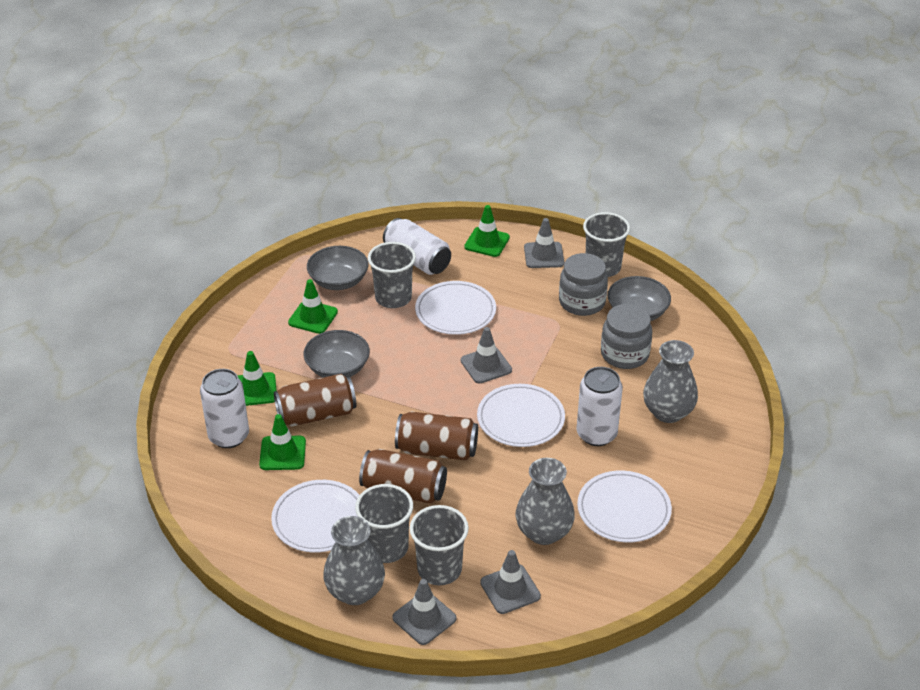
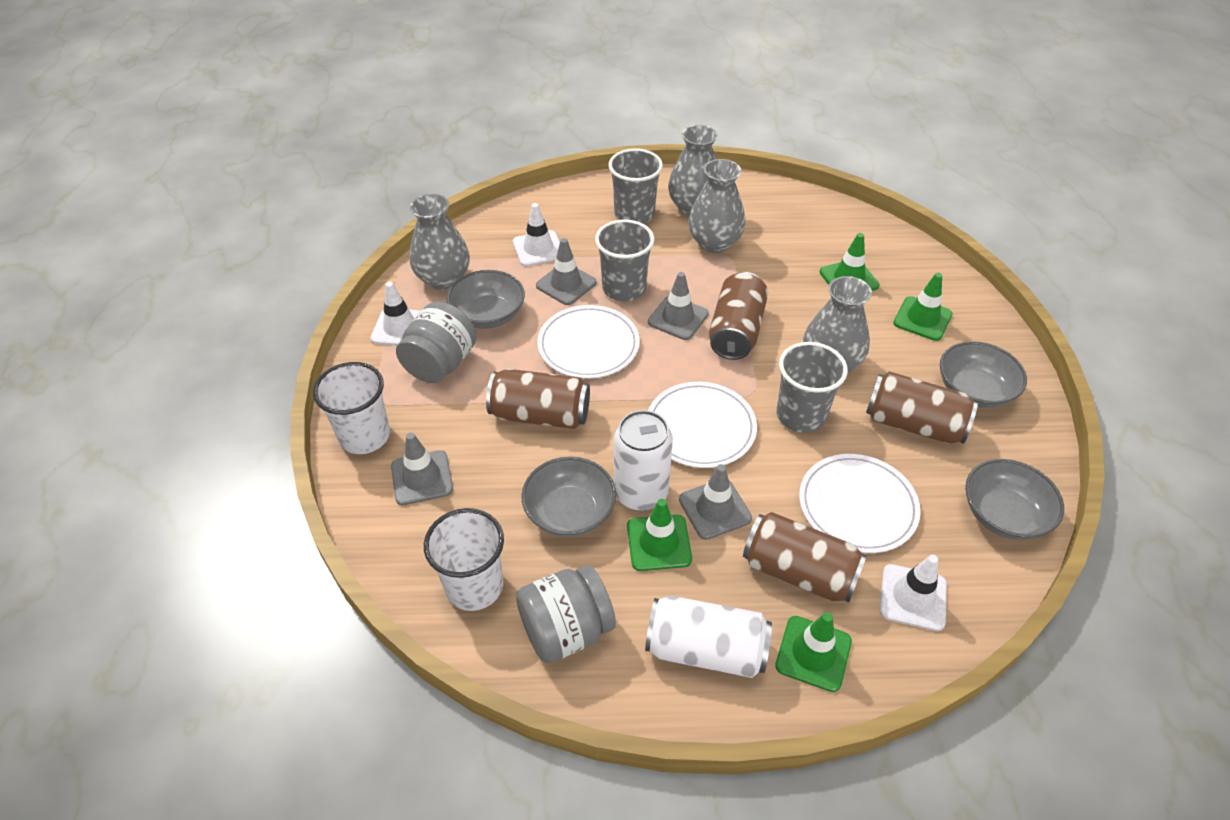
brown can: 3 -> 4
grey bowl: 3 -> 4
grey cup: 4 -> 3
grey vase: 3 -> 4
white can: 3 -> 2
white cup: 0 -> 2
white plate: 4 -> 3
white traffic cone: 0 -> 3

